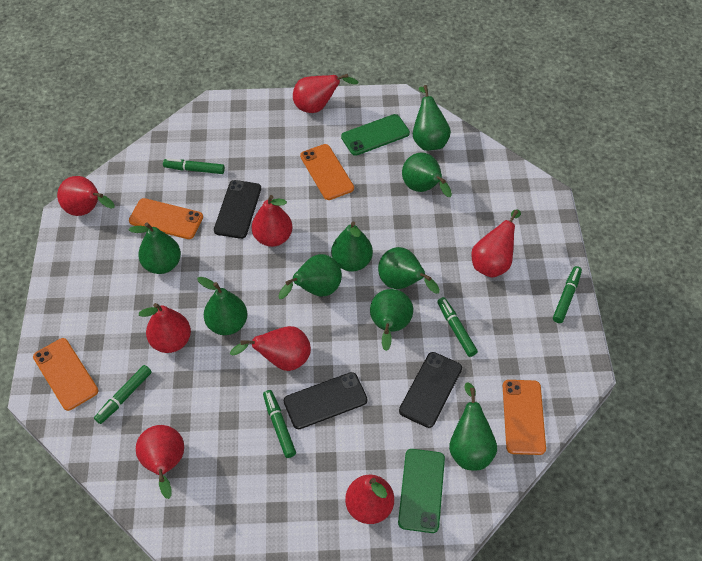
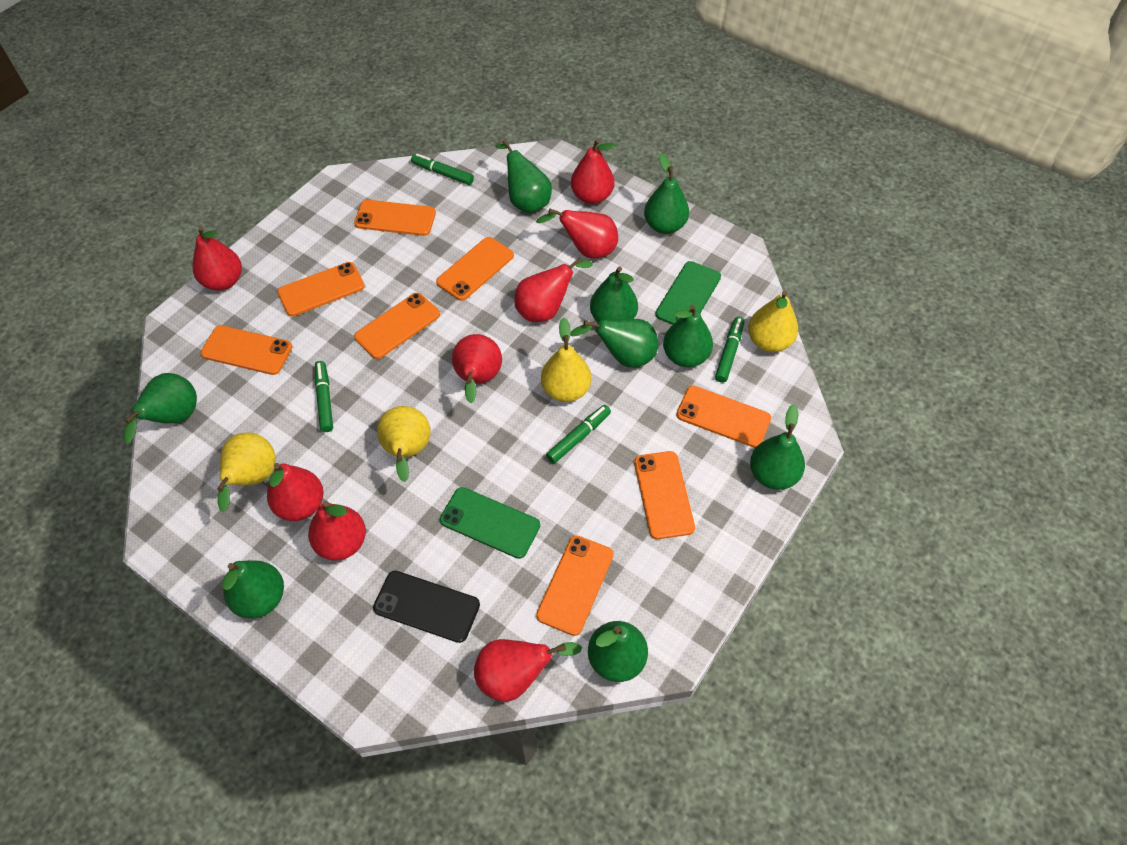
black phone: 3 -> 1
green marker: 5 -> 4
orange phone: 4 -> 8
yellow pear: 0 -> 4

